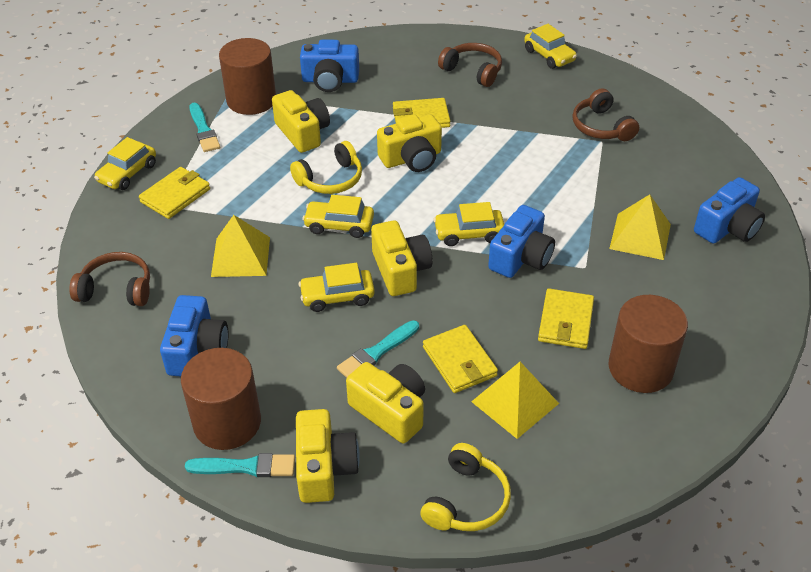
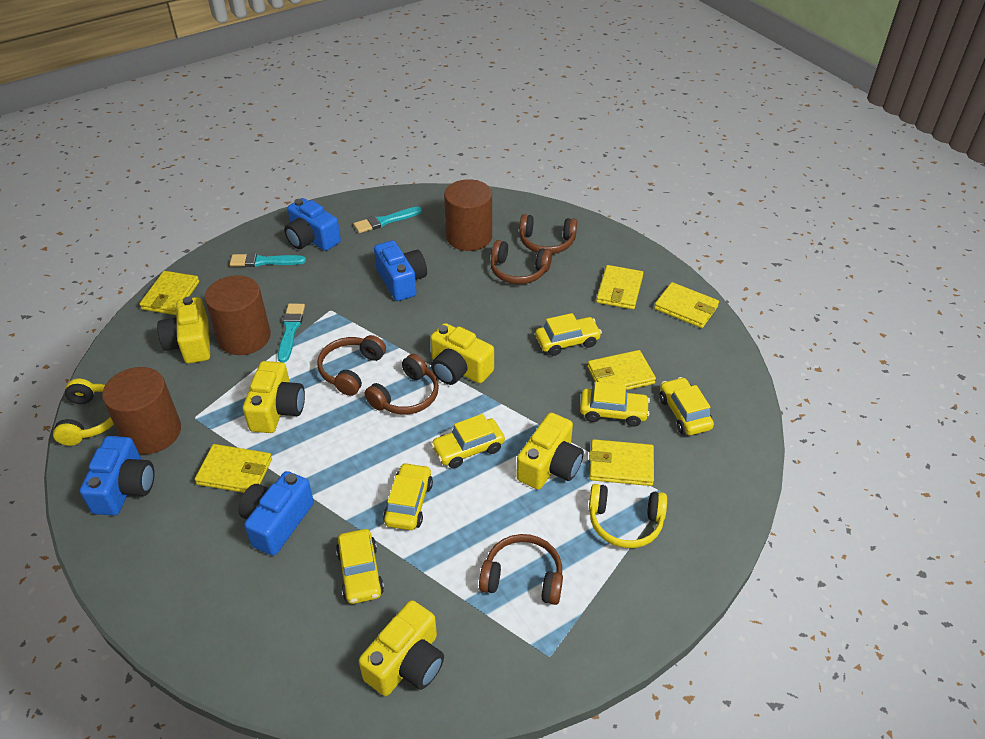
brown headphones: 3 -> 5
yellow car: 5 -> 6
yellow pyramid: 3 -> 0
yellow wallet: 4 -> 6

